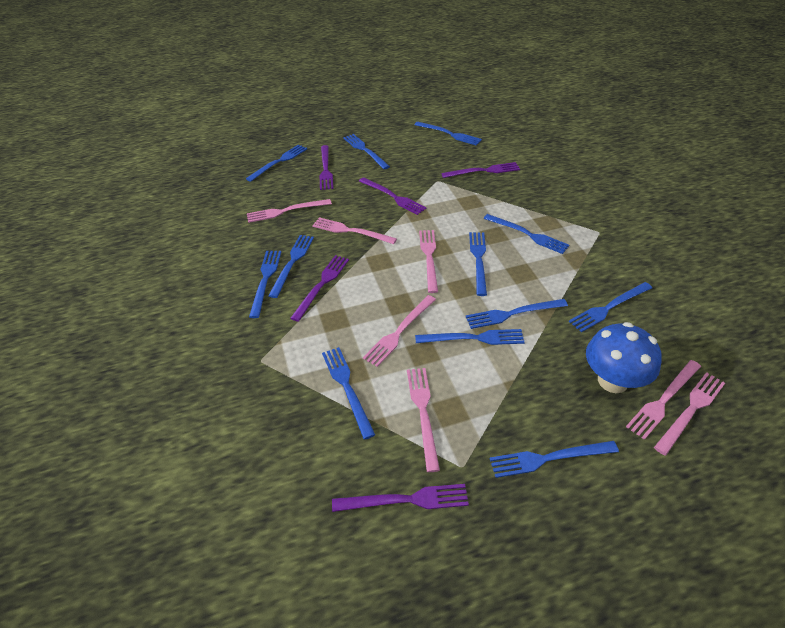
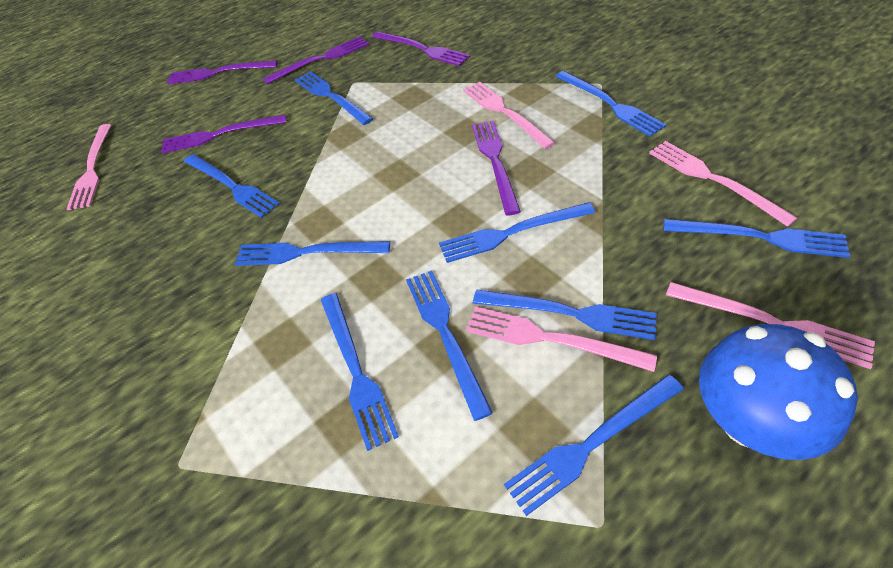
blue fork: 12 -> 10
pink fork: 7 -> 5

